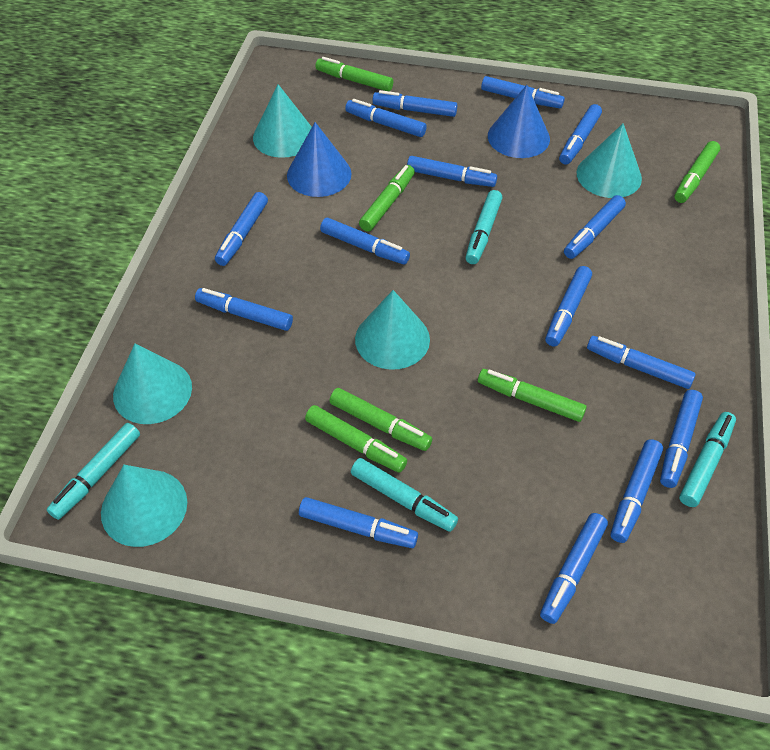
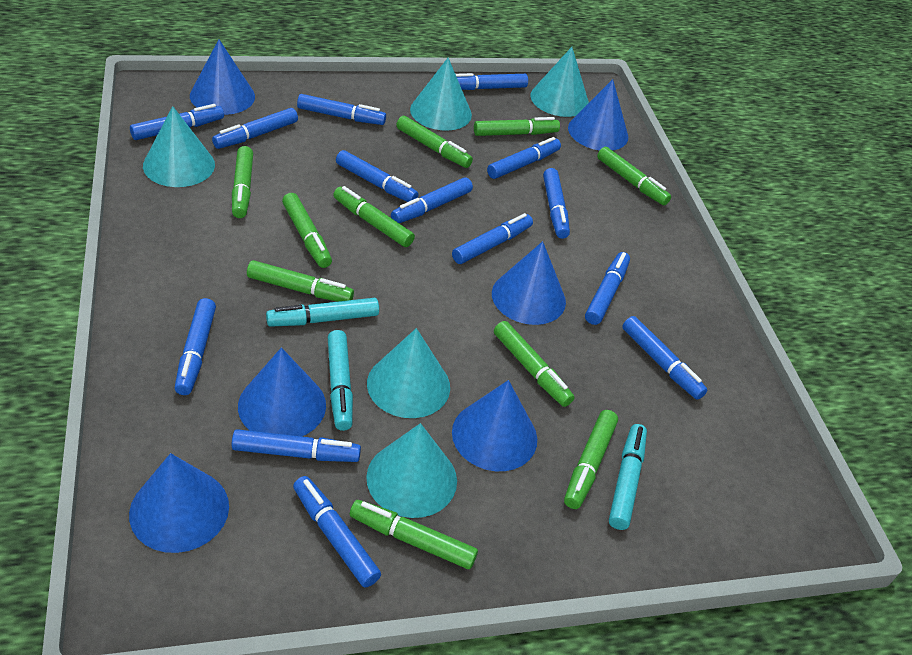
blue cone: 2 -> 6
blue marker: 15 -> 14
green marker: 6 -> 10
turquoise marker: 4 -> 3

